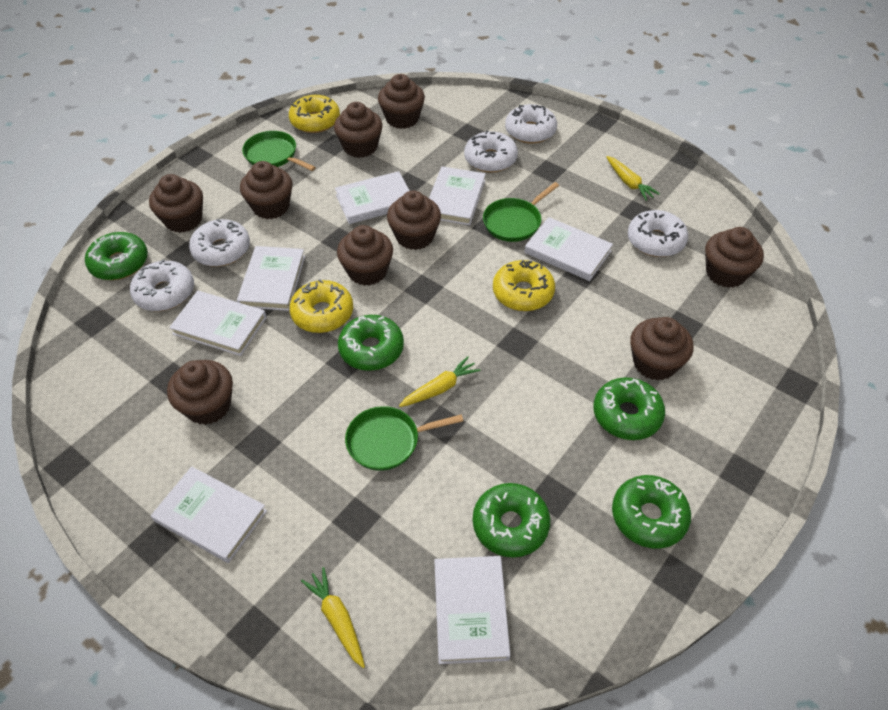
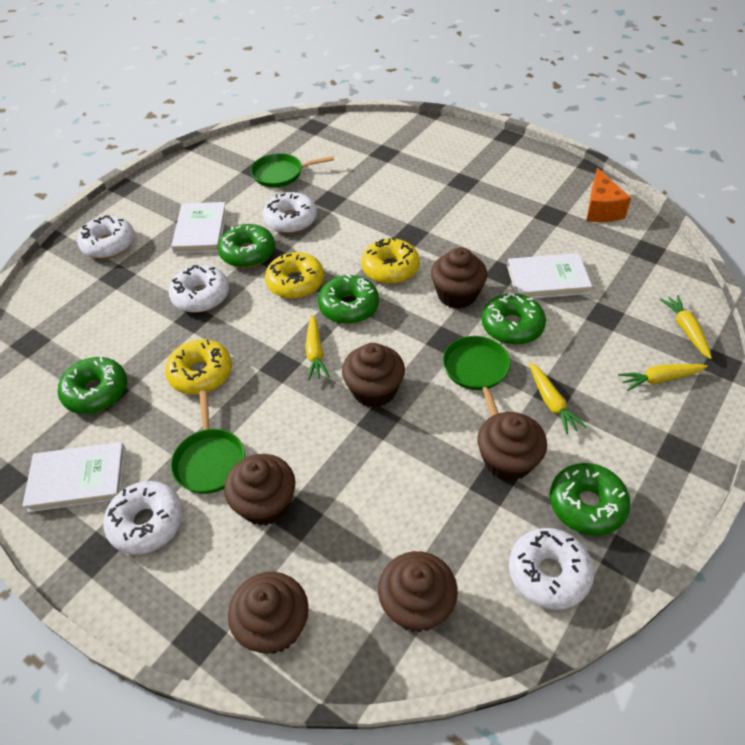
brown cupcake: 9 -> 6
orange cheese: 0 -> 1
white book: 7 -> 3
yellow carrot: 3 -> 4

